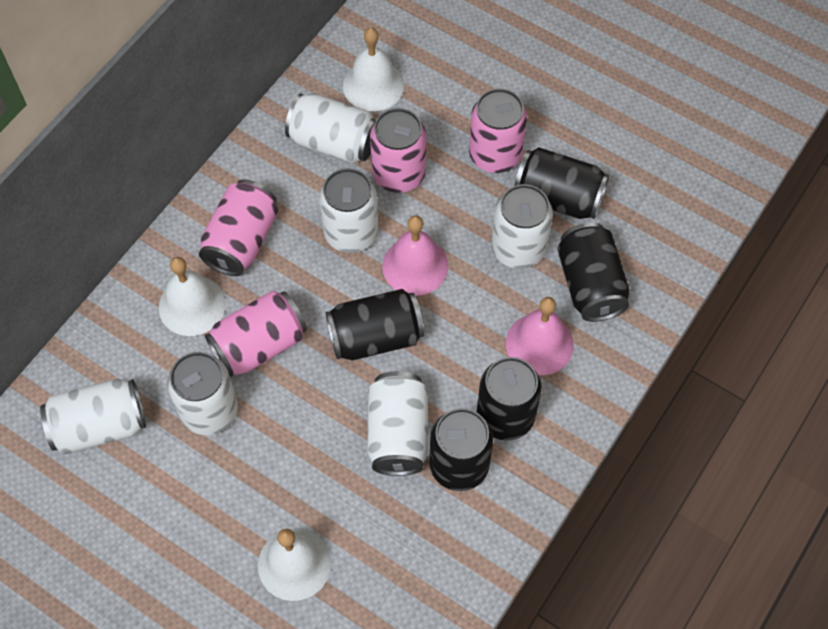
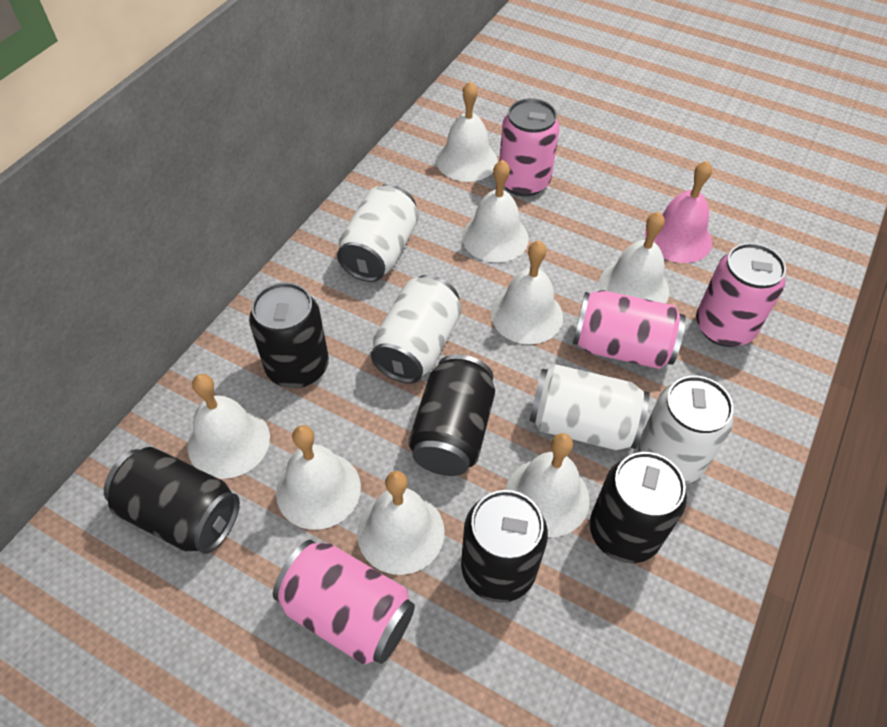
pink bell: 2 -> 1
white bell: 3 -> 8
white can: 6 -> 4

